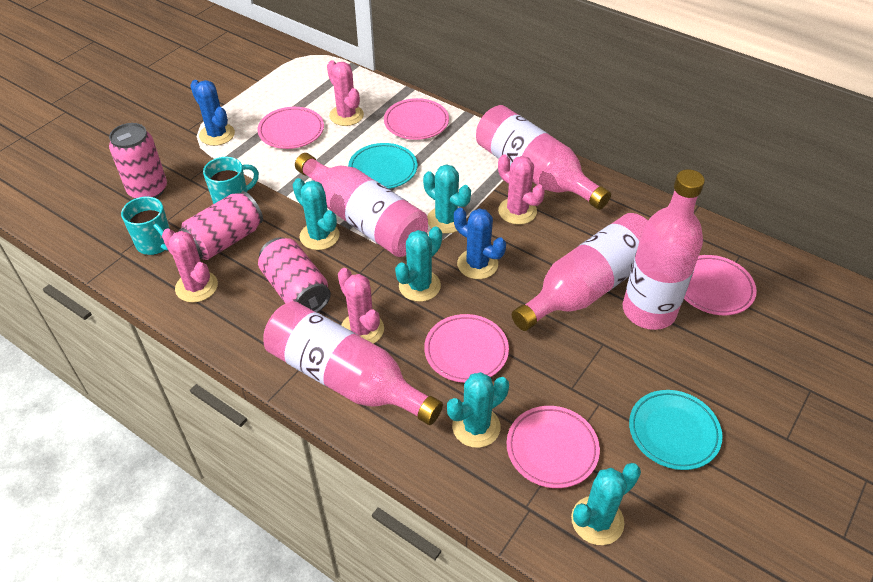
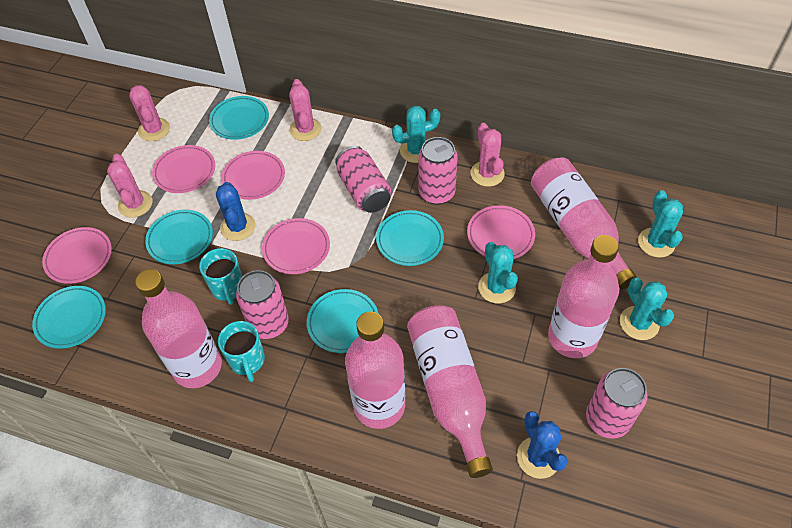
pink can: 3 -> 4
turquoise cactus: 5 -> 4
turquoise plate: 2 -> 5

